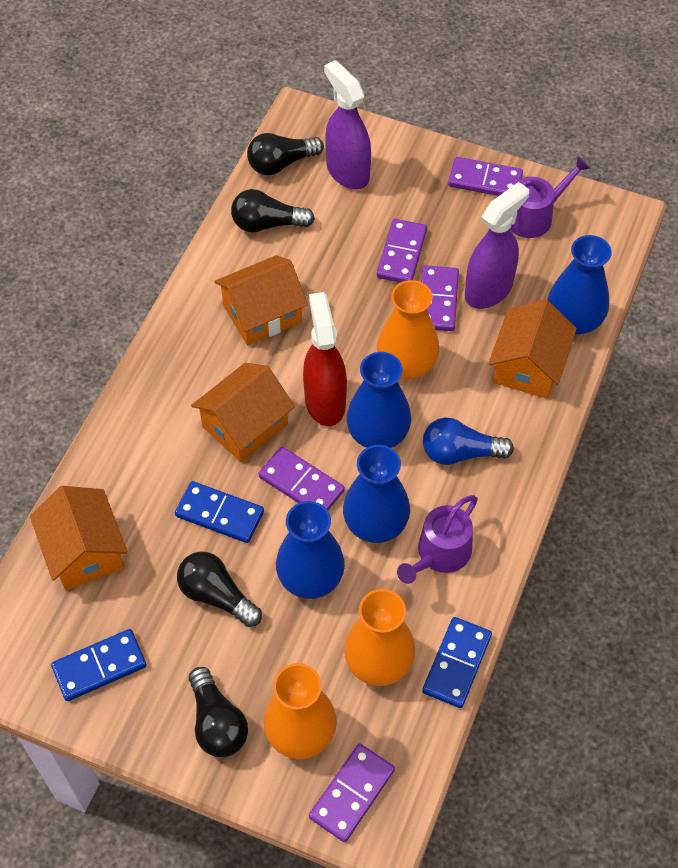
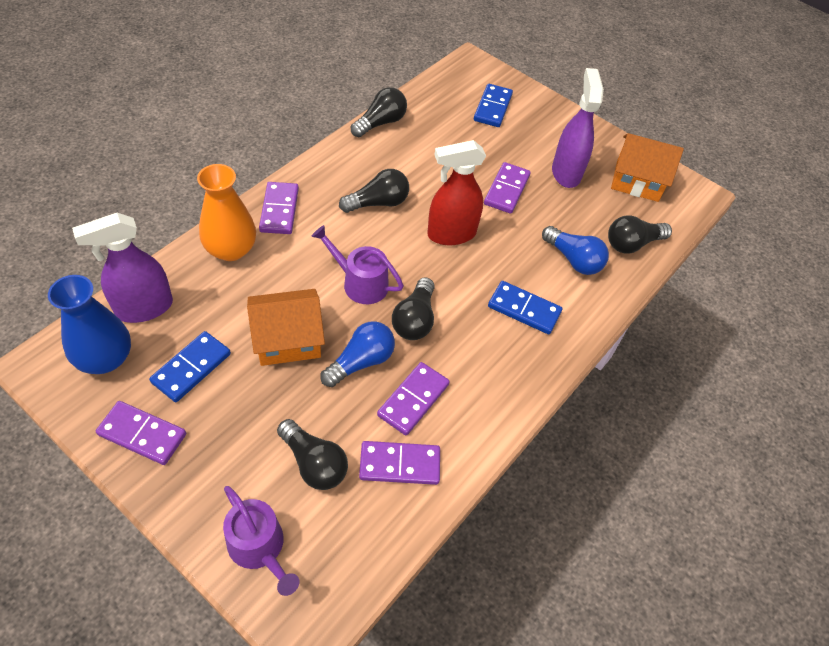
black light bulb: 4 -> 5
blue light bulb: 1 -> 2
blue vase: 4 -> 1
orange house: 4 -> 2
orange vase: 3 -> 1

